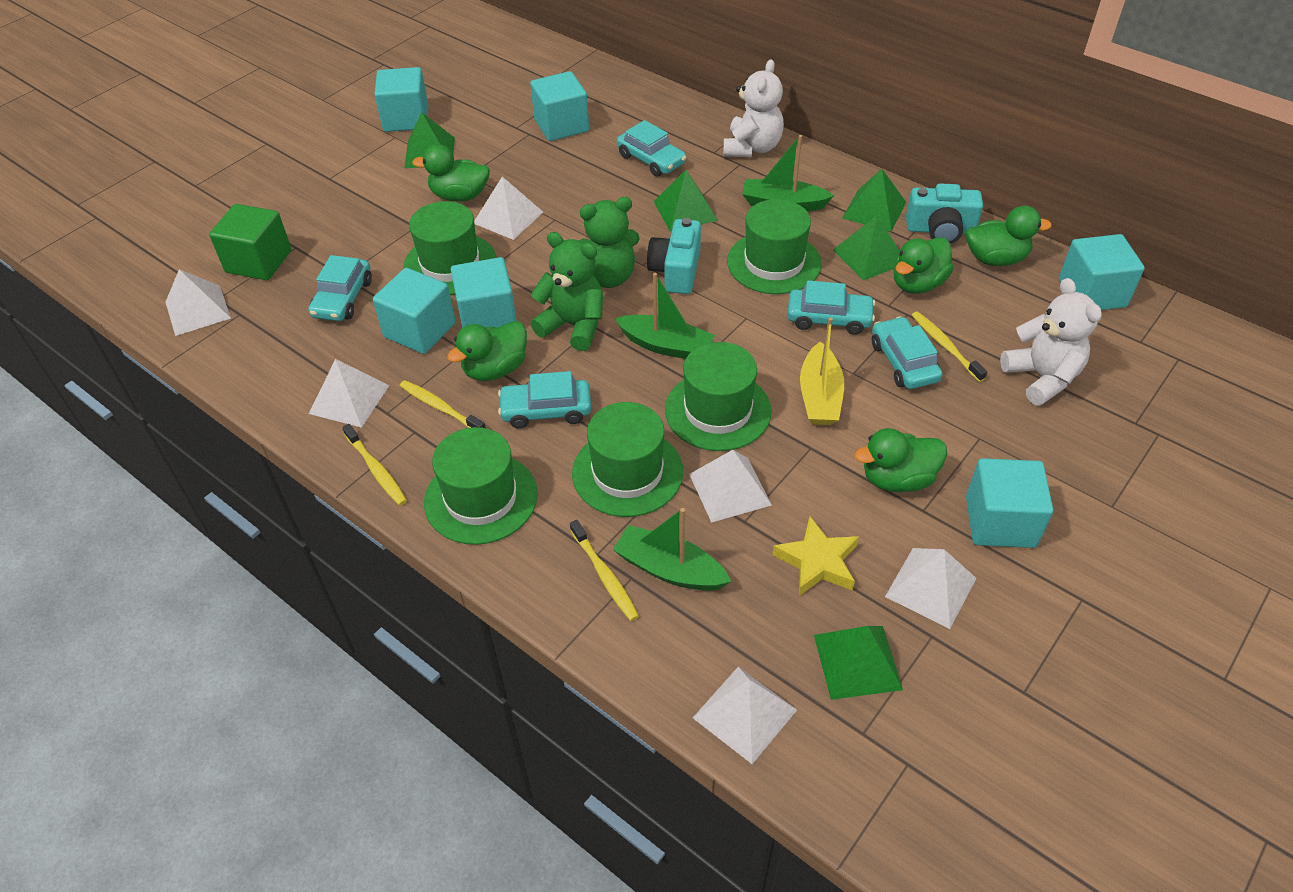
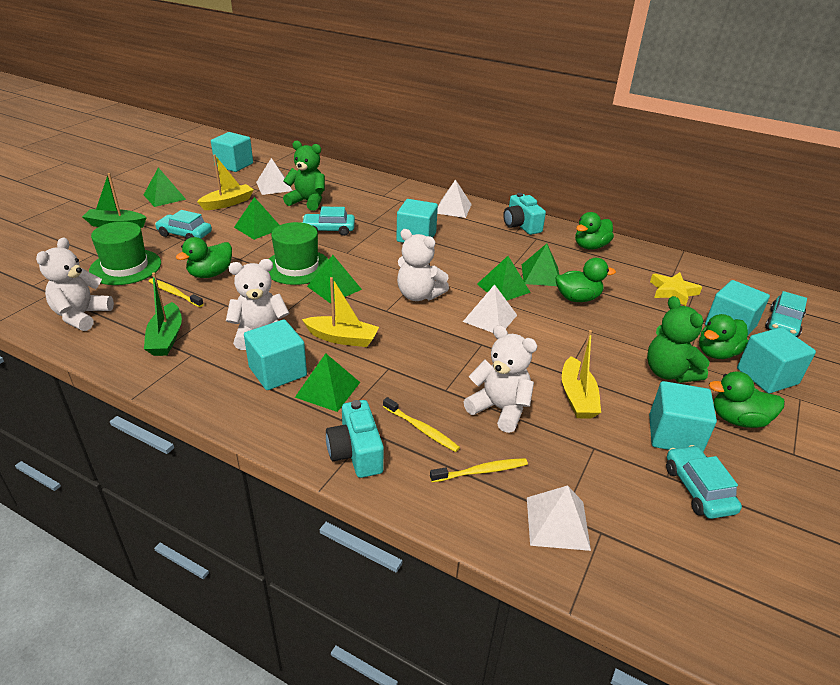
green boat: 3 -> 2
green cube: 1 -> 0
green hat: 5 -> 2
green pyramid: 5 -> 6
turquoise car: 5 -> 4
white pyramid: 6 -> 4
white teddy bear: 2 -> 4
yellow boat: 1 -> 3
yellow toothbrush: 4 -> 3

